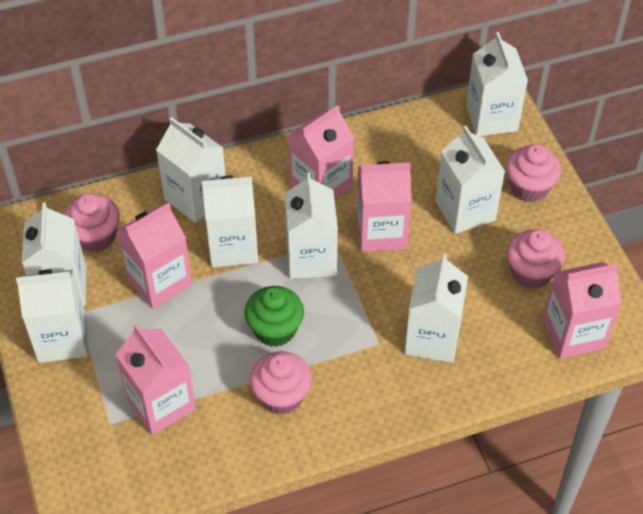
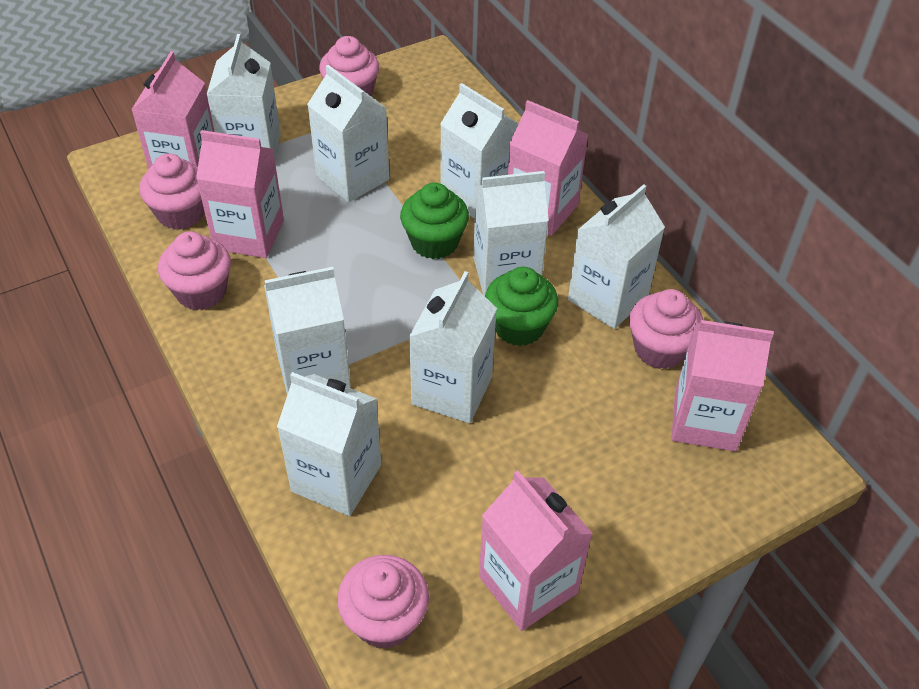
green cupcake: 1 -> 2
pink cupcake: 4 -> 5

